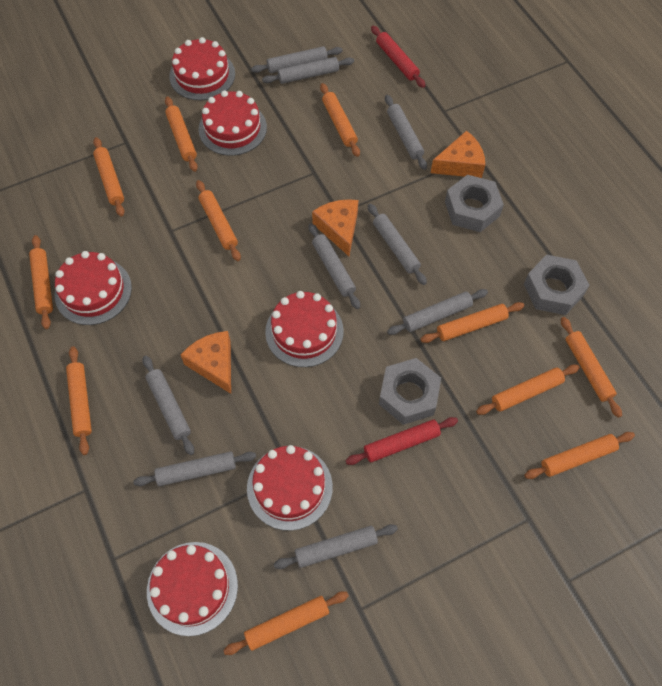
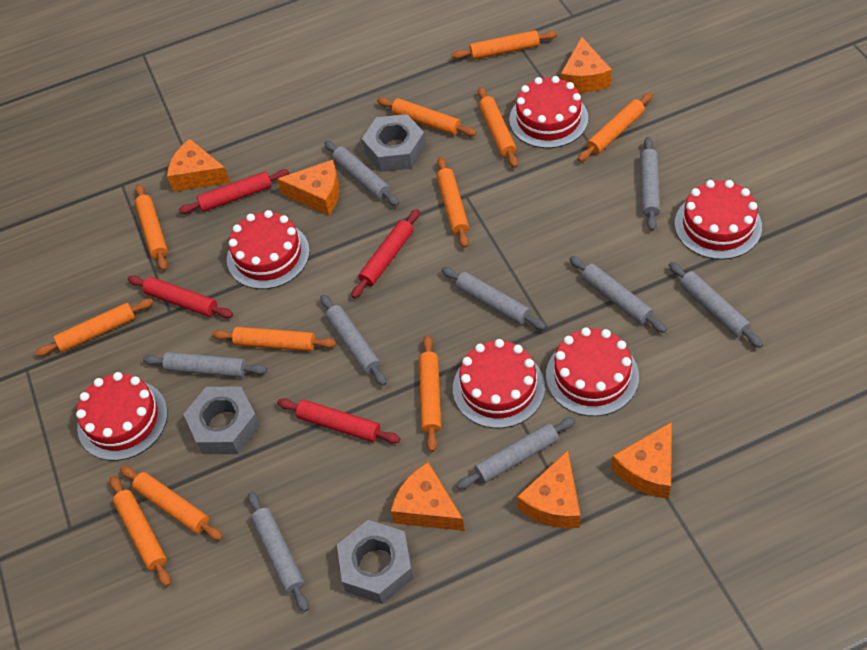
orange cheese: 3 -> 6
red rolling pin: 2 -> 4

